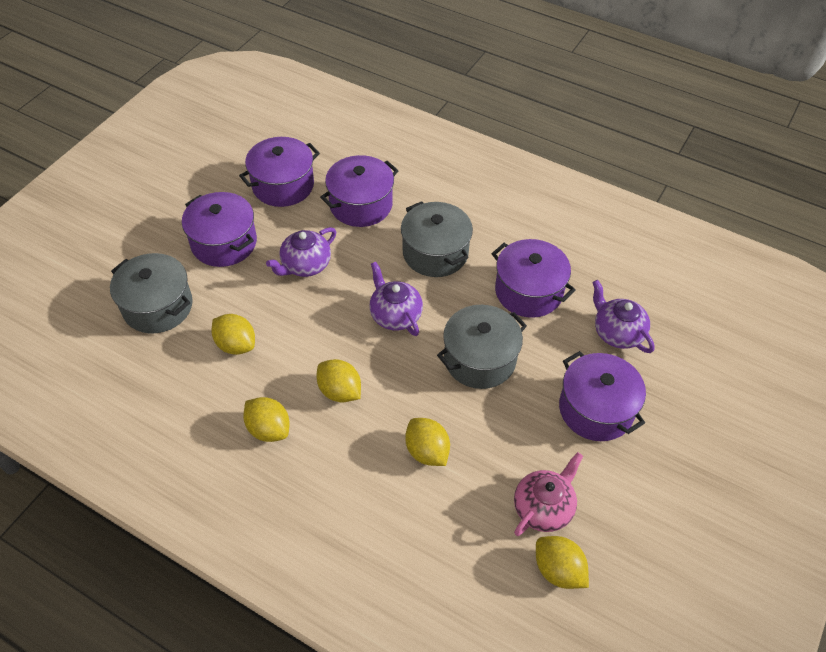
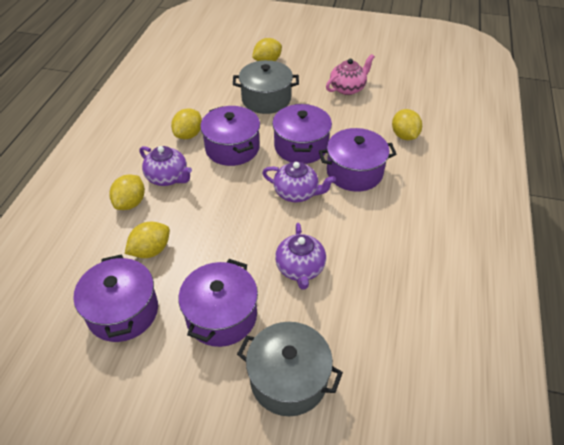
grey pot: 3 -> 2

